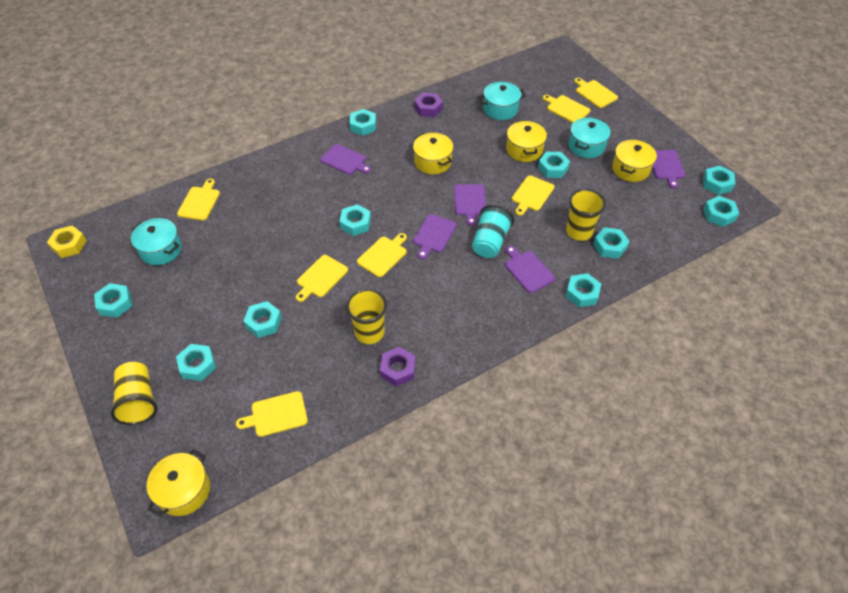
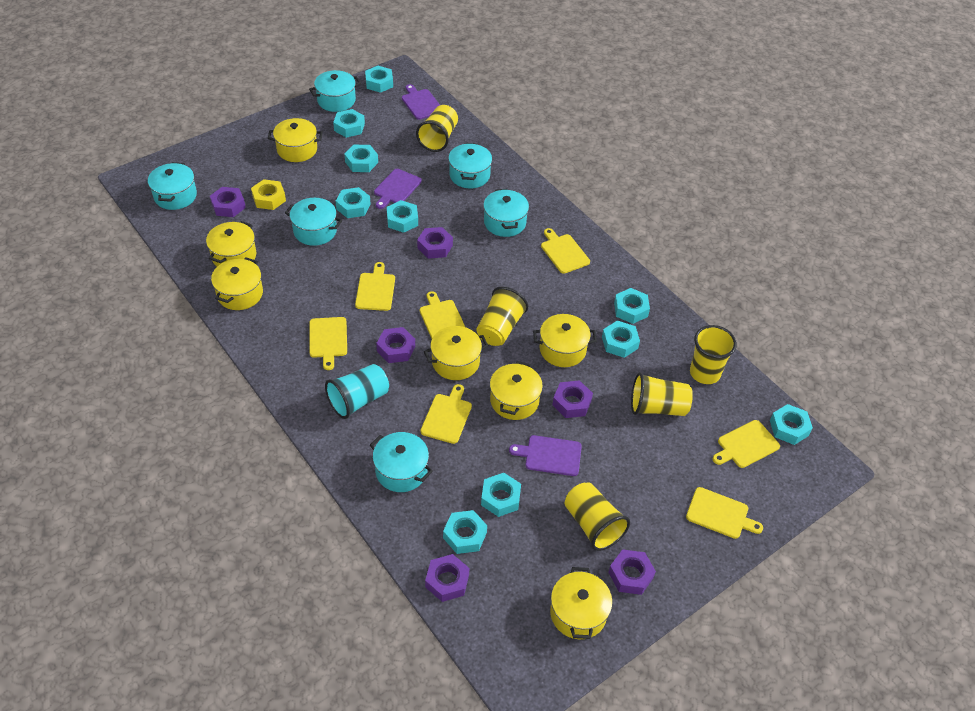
purple cutting board: 5 -> 3
purple nut: 2 -> 6
turquoise pot: 3 -> 6
yellow cup: 3 -> 5
yellow pot: 4 -> 7

